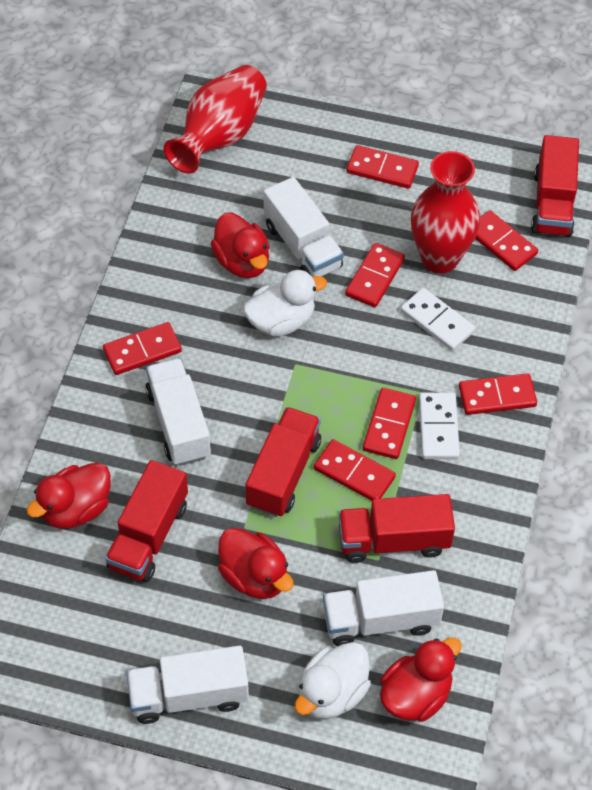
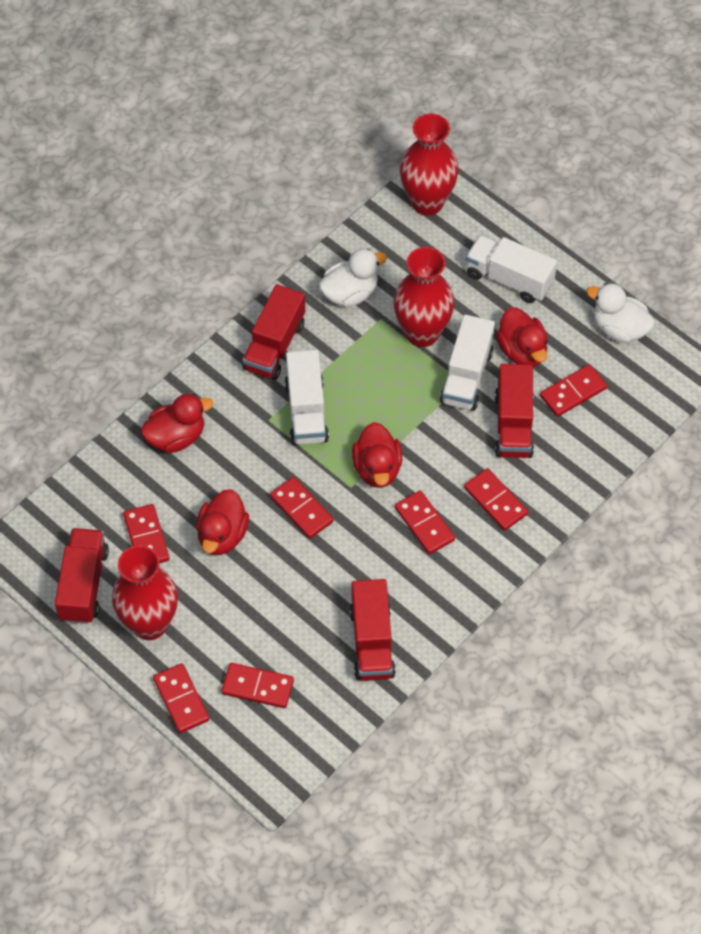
red vase: 2 -> 3
white domino: 2 -> 0
white truck: 4 -> 3

